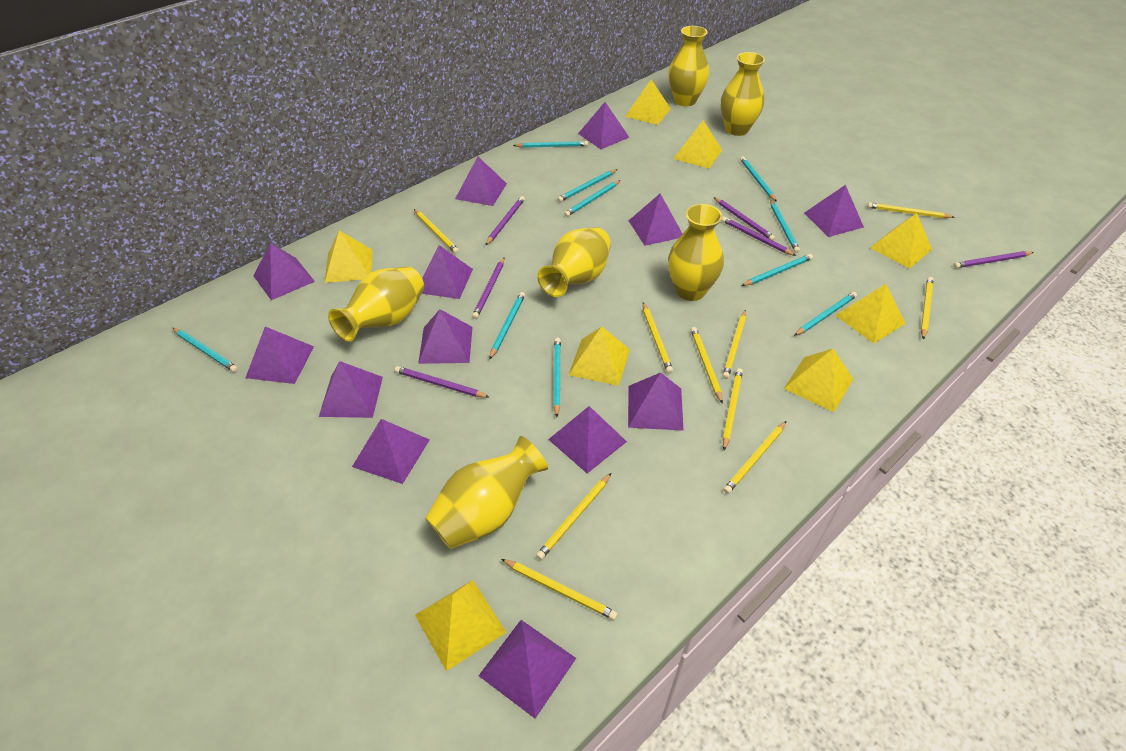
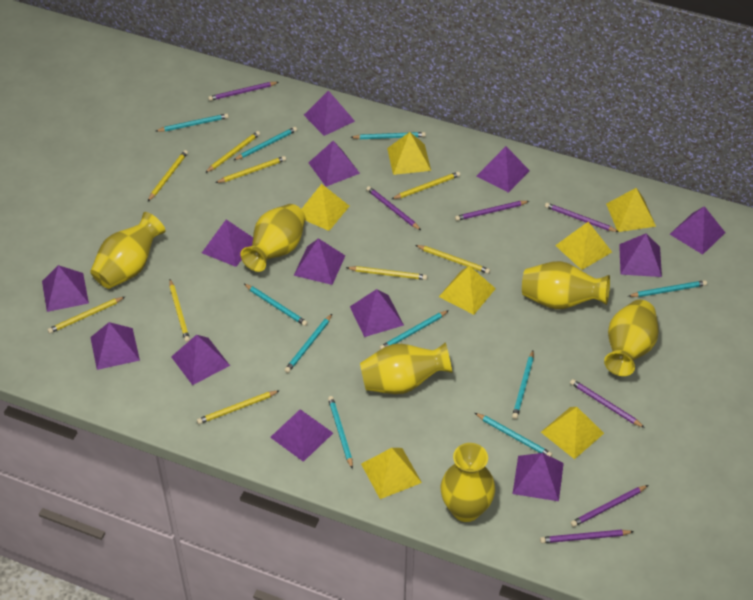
purple pencil: 6 -> 7
yellow pencil: 10 -> 9
yellow pyramid: 8 -> 7

